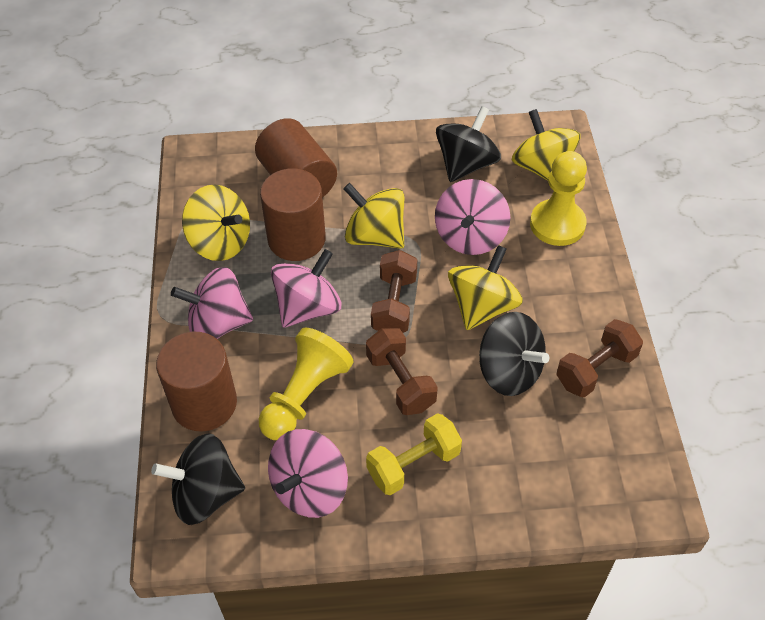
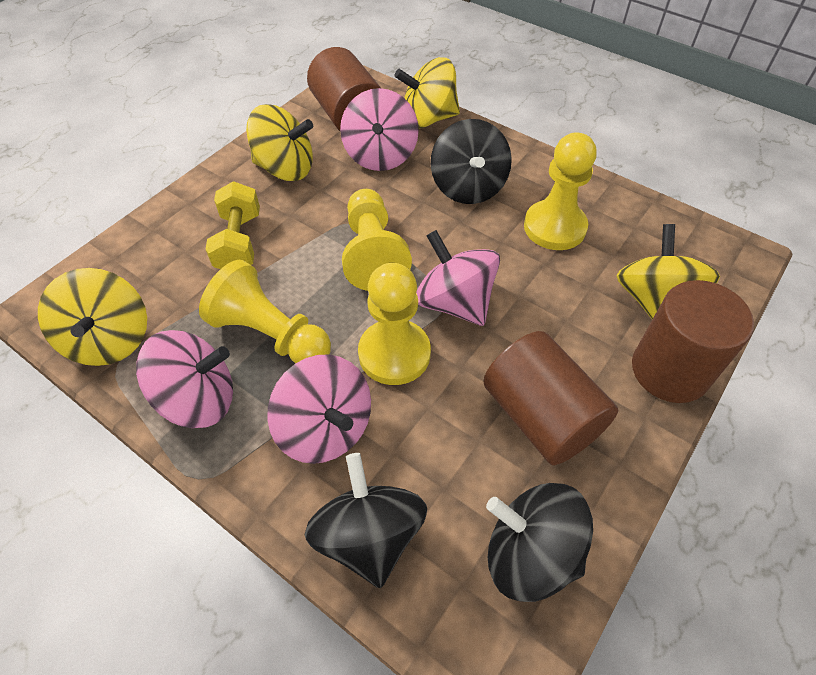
brown dumbbell: 3 -> 0
yellow pawn: 2 -> 4

